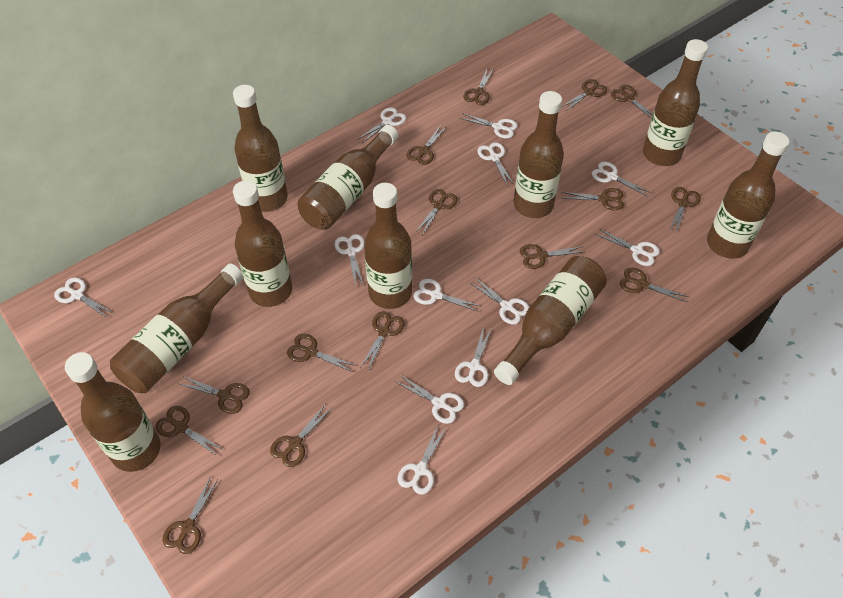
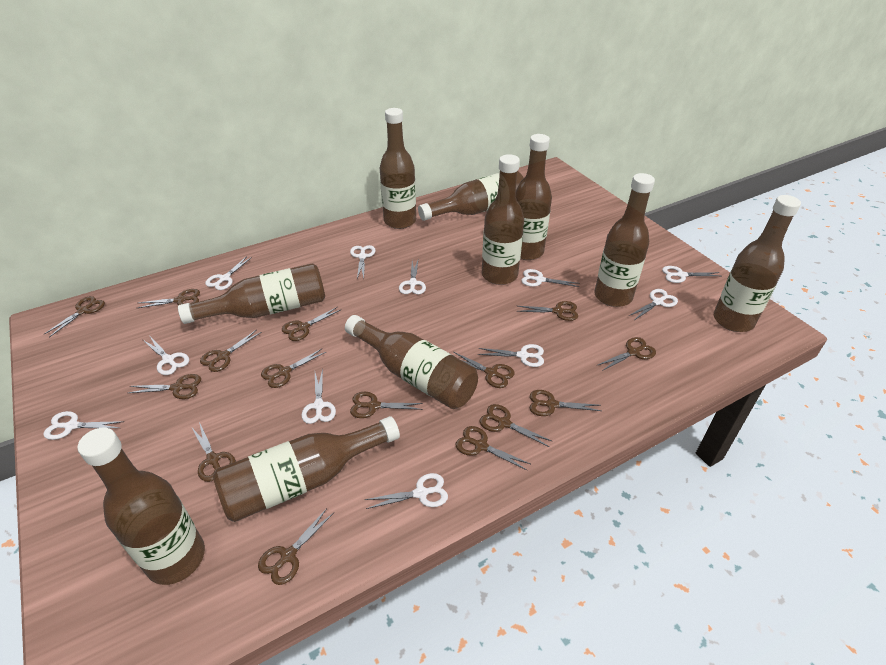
white scissors: 12 -> 11

